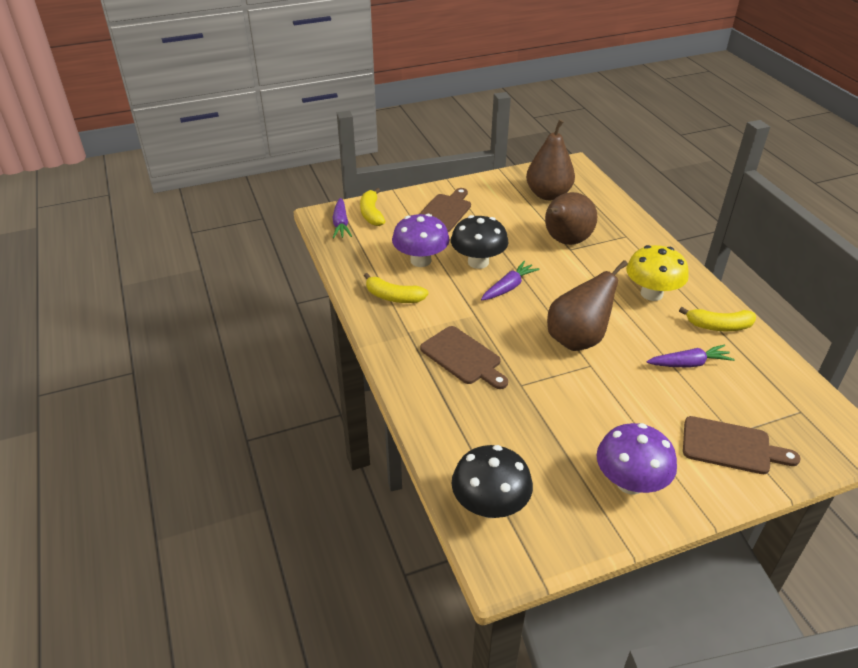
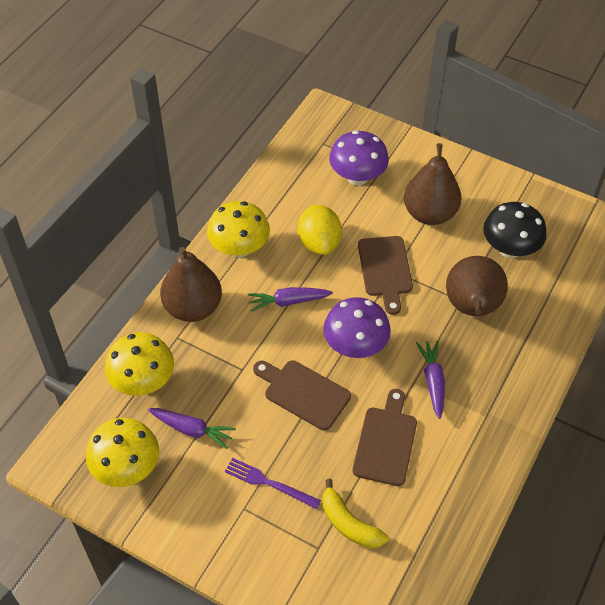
black mushroom: 2 -> 1
purple fork: 0 -> 1
yellow banana: 3 -> 1
yellow lemon: 0 -> 1
yellow mushroom: 1 -> 3

